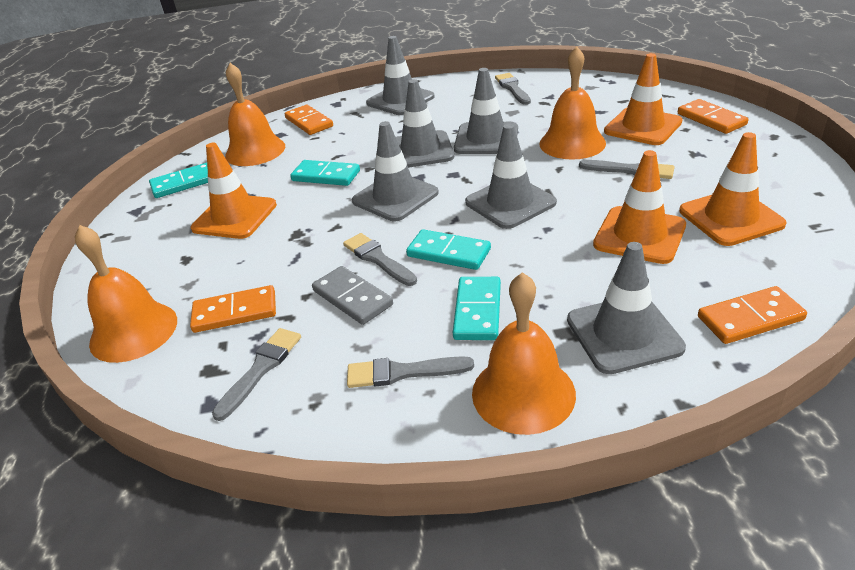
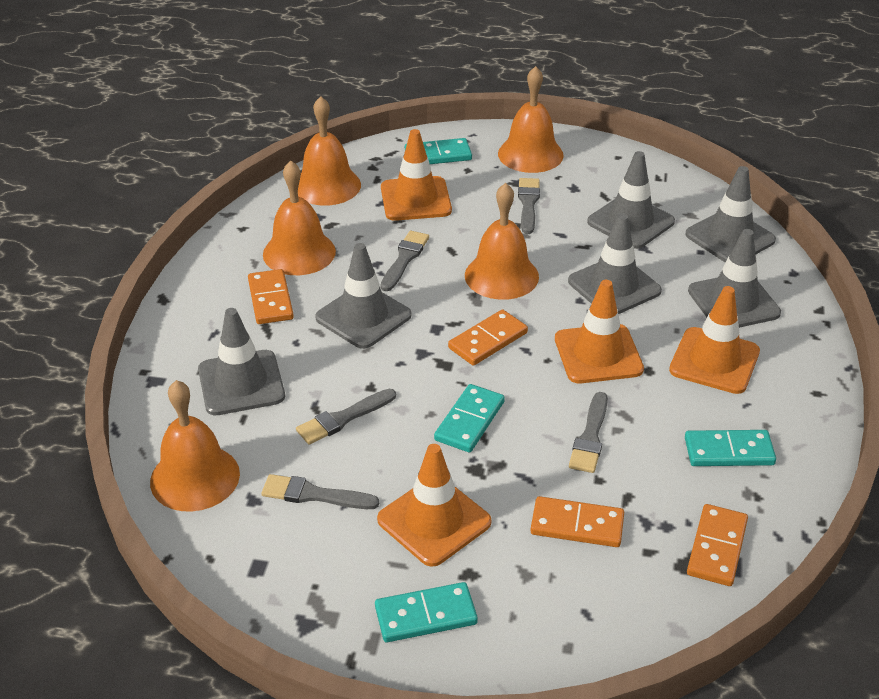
grey domino: 1 -> 0
orange bell: 4 -> 5

